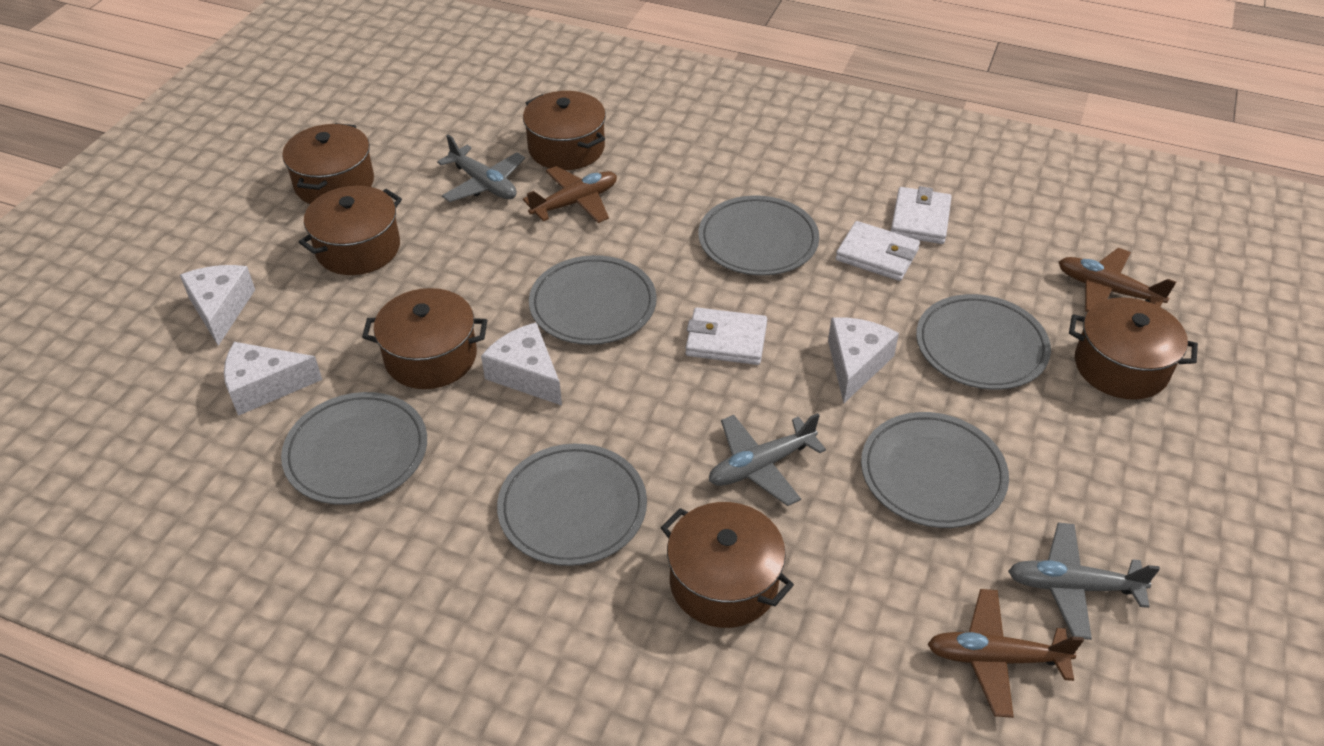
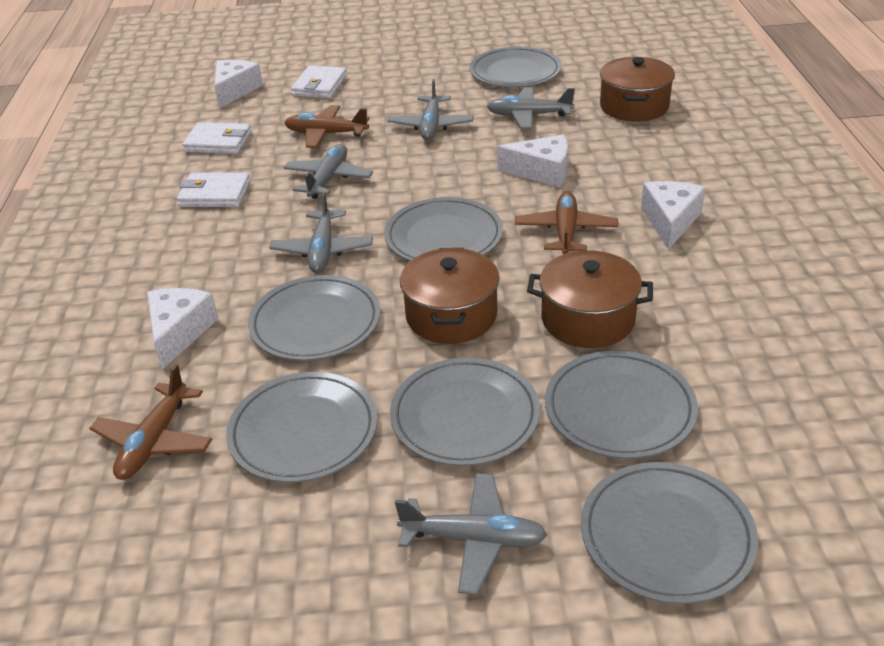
brown pot: 6 -> 3
grey plane: 3 -> 5
grey plate: 6 -> 7

